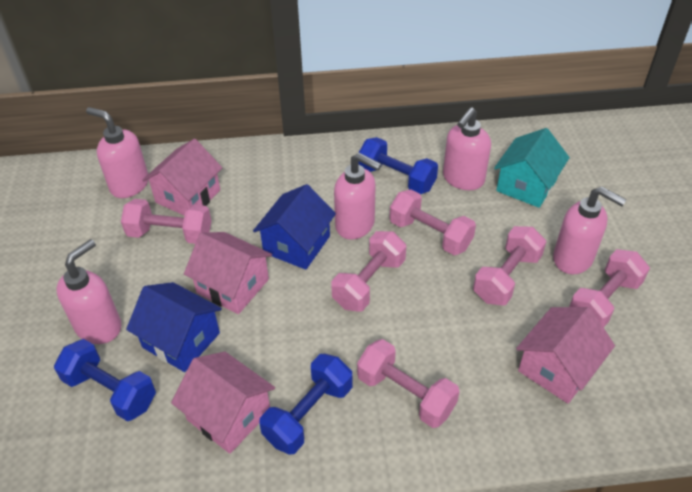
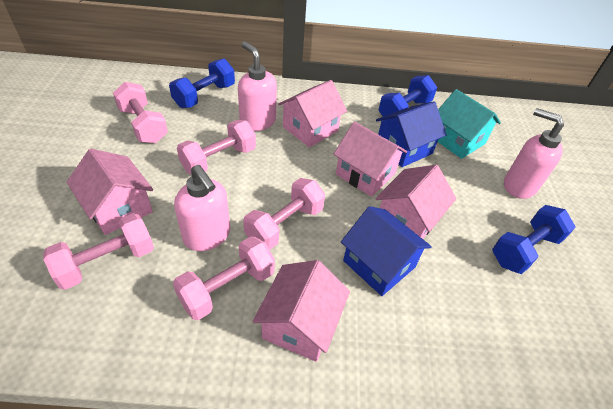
pink dumbbell: 6 -> 5
pink house: 4 -> 5
pink soap dispenser: 5 -> 3

